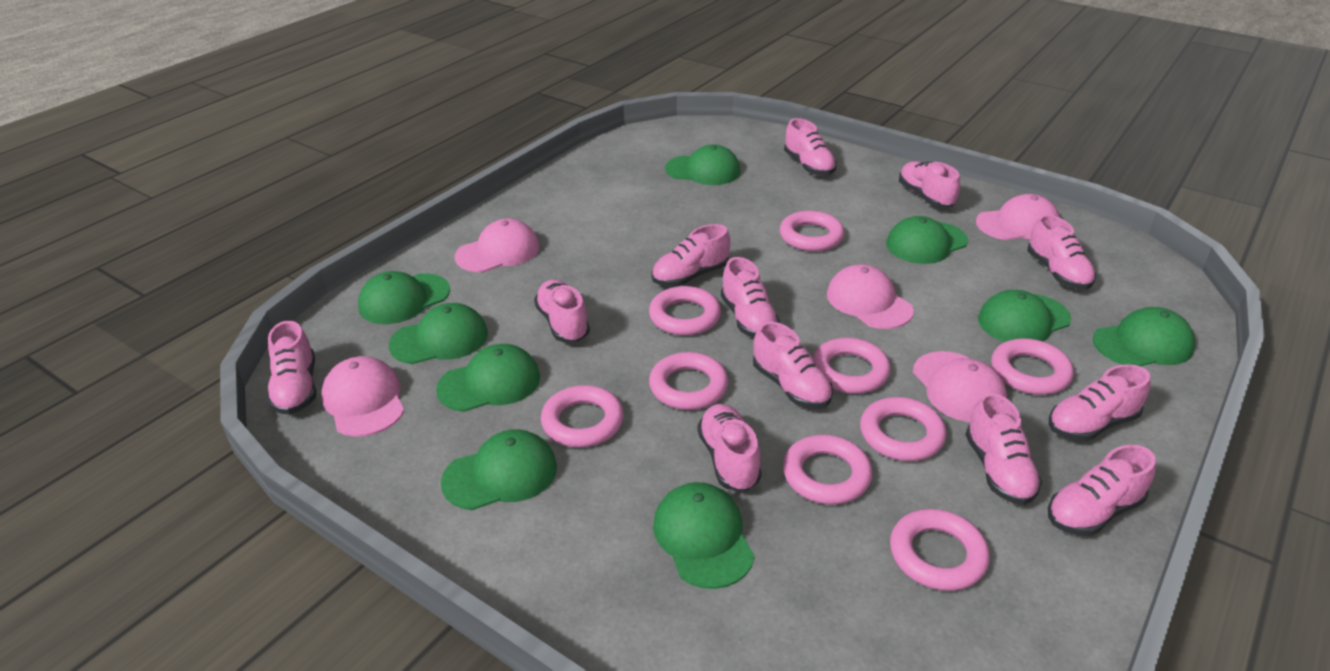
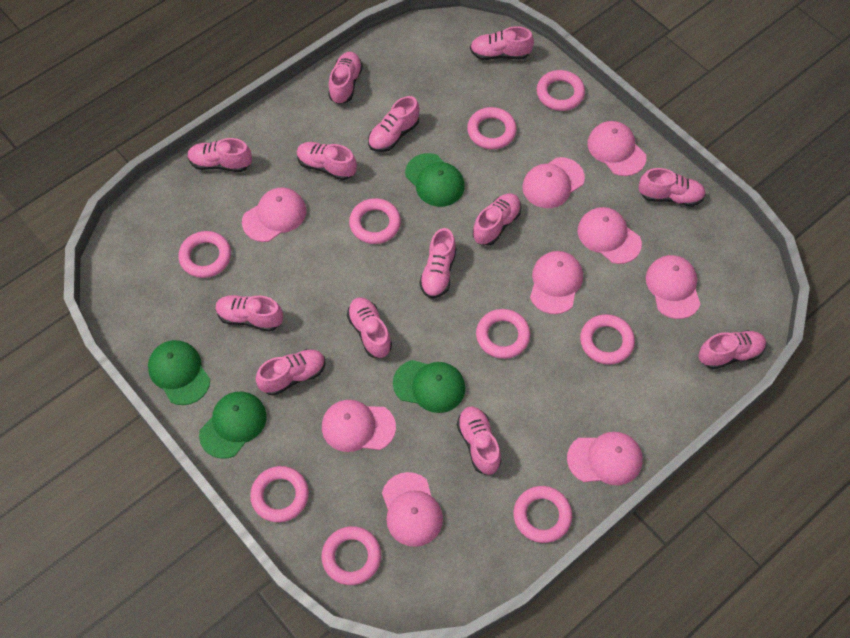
green cap: 9 -> 4
pink cap: 5 -> 9
pink shoe: 12 -> 13

